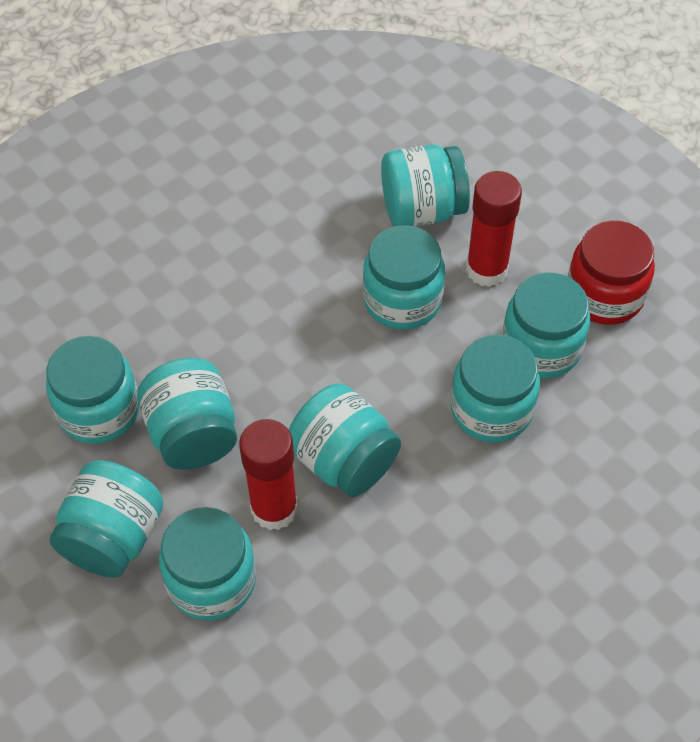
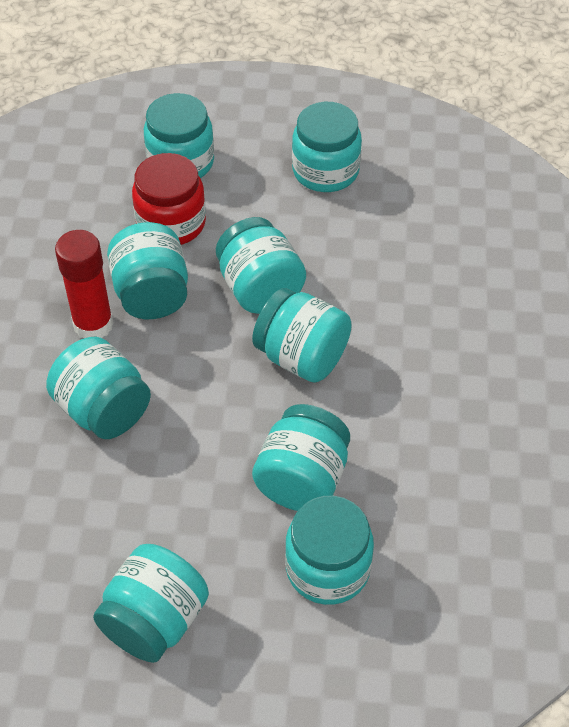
red glue stick: 2 -> 1

